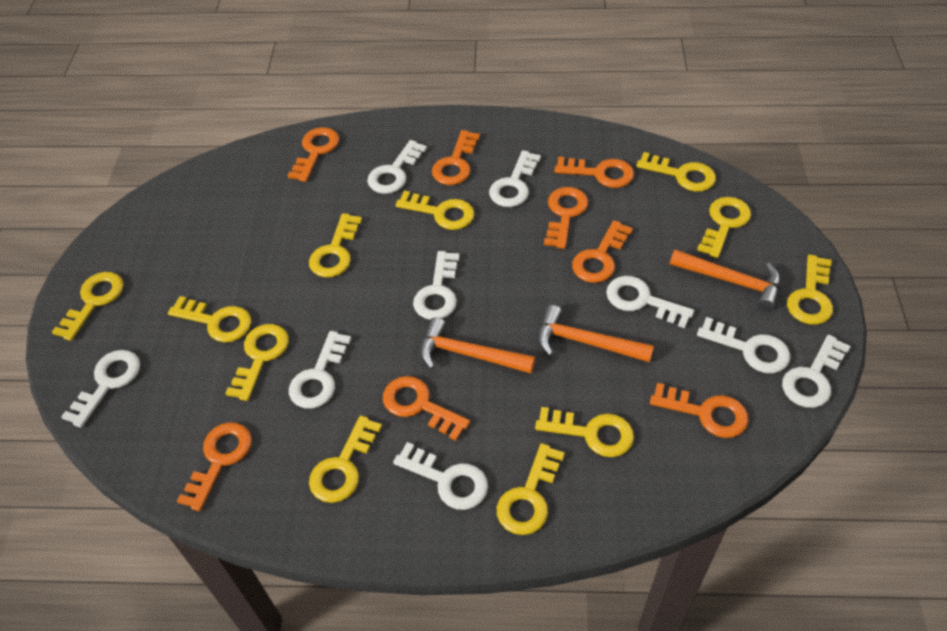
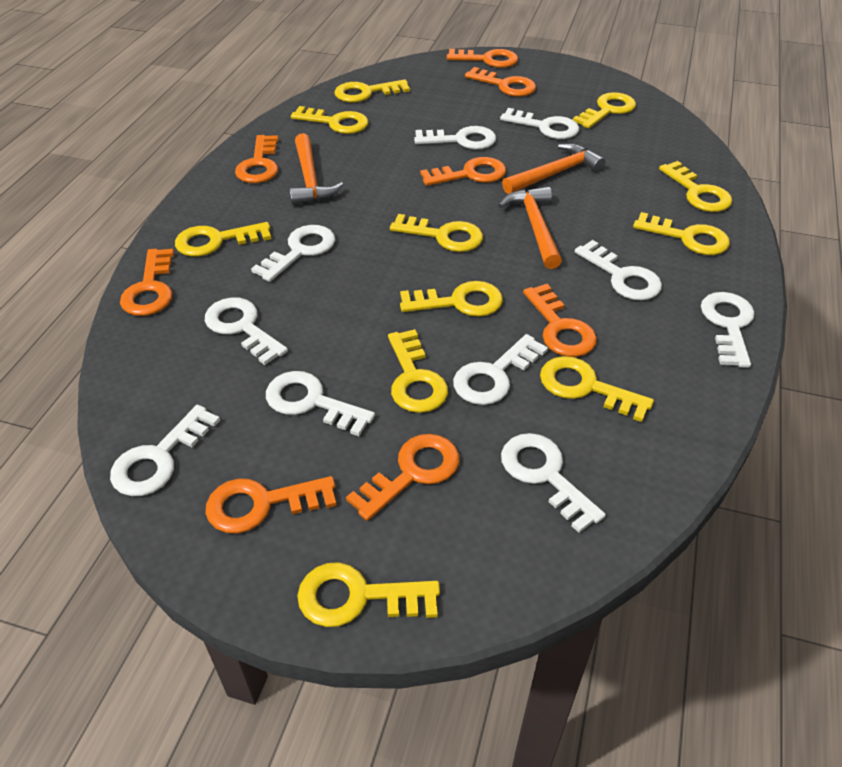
white key: 9 -> 10

